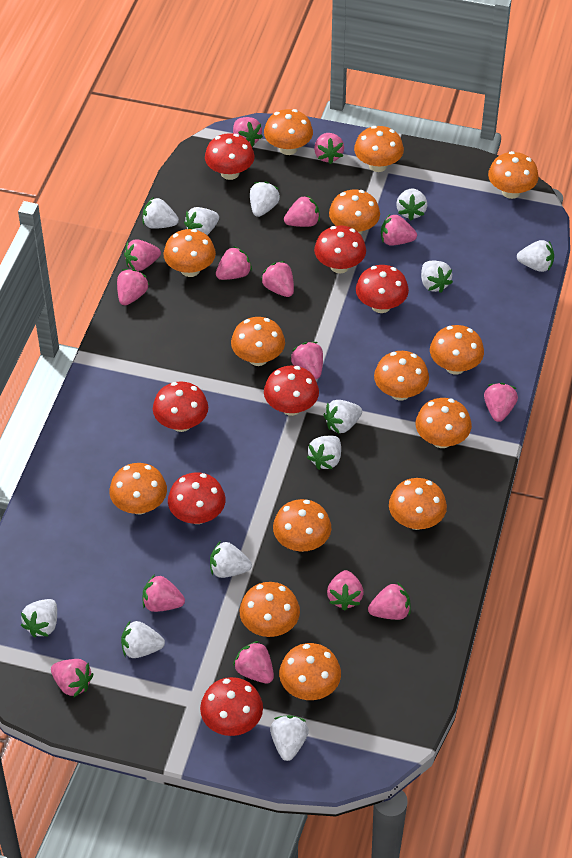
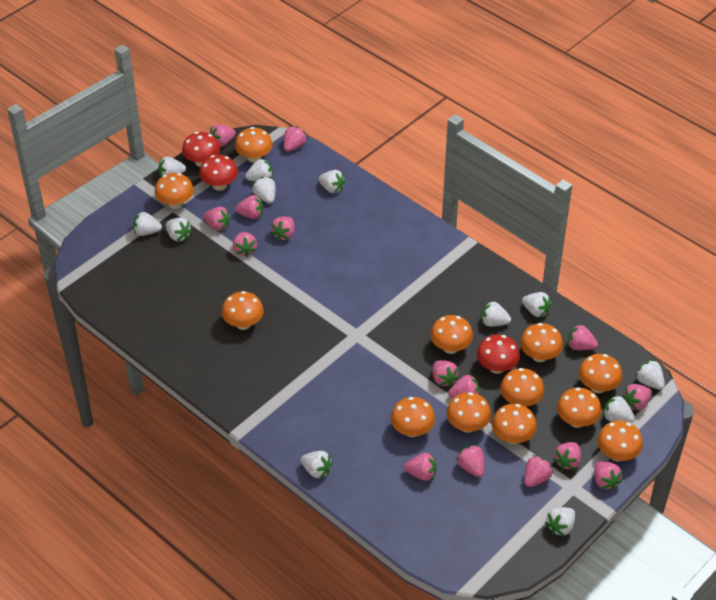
orange mushroom: 14 -> 12
red mushroom: 7 -> 3

